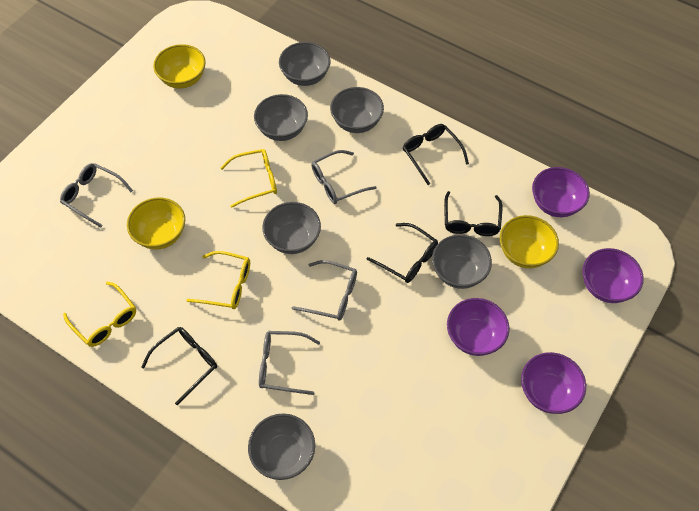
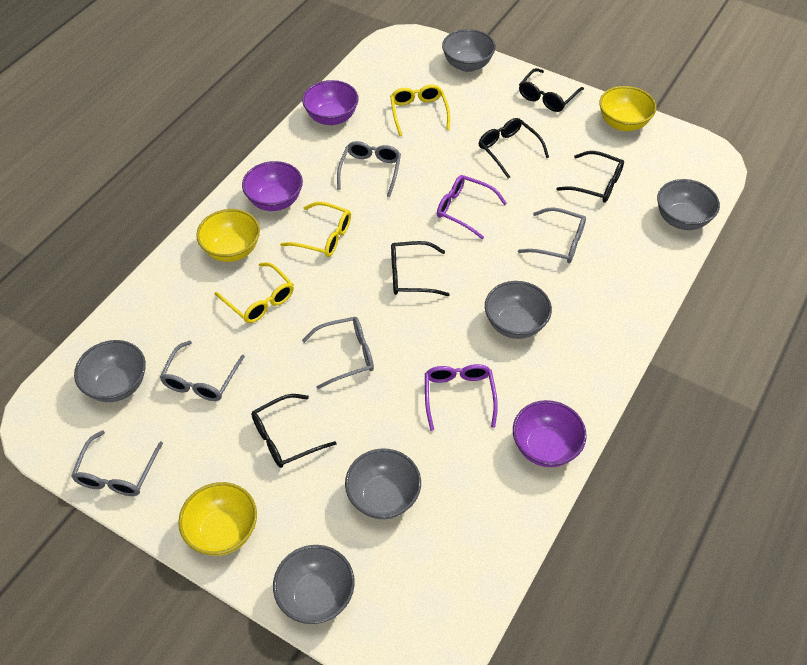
black glasses: 4 -> 5
grey glasses: 4 -> 5
purple bowl: 4 -> 3
purple glasses: 0 -> 2

